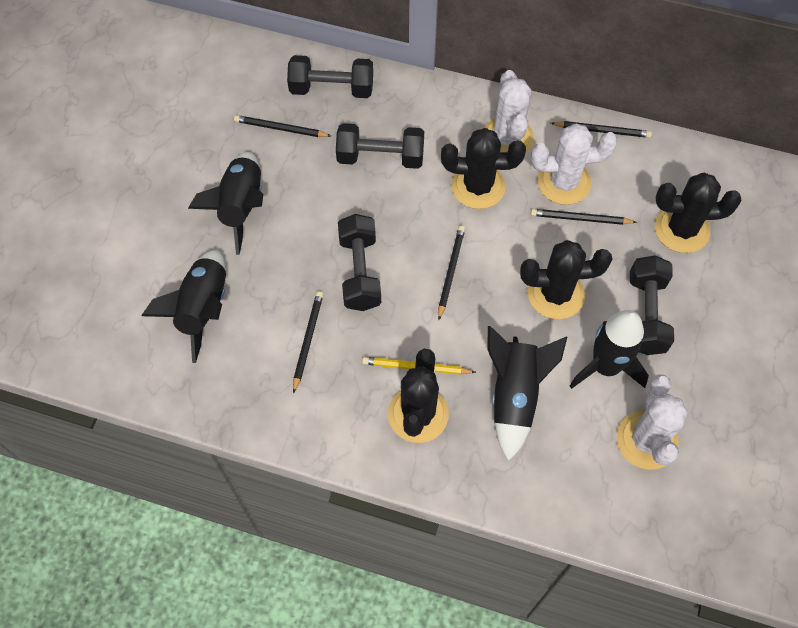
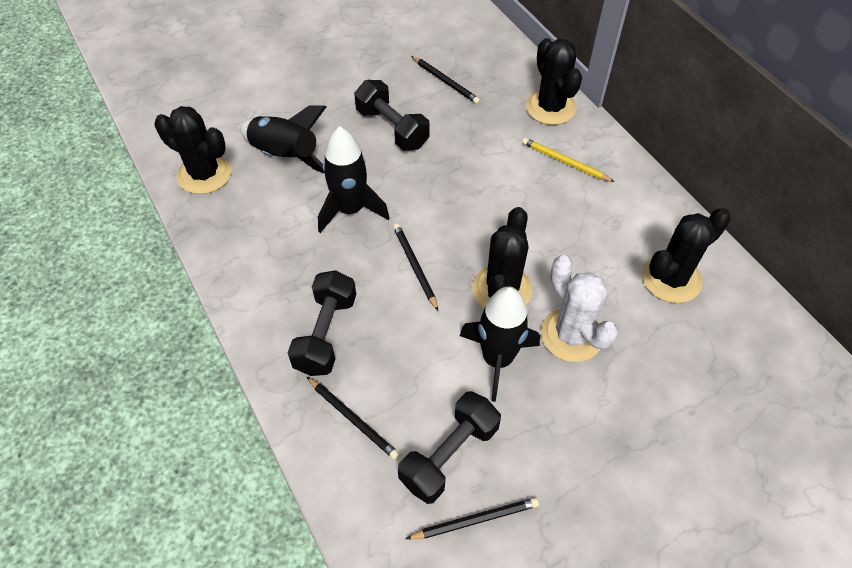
black dumbbell: 4 -> 3
black pencil: 5 -> 4
black rocket: 4 -> 3
white cactus: 3 -> 1

